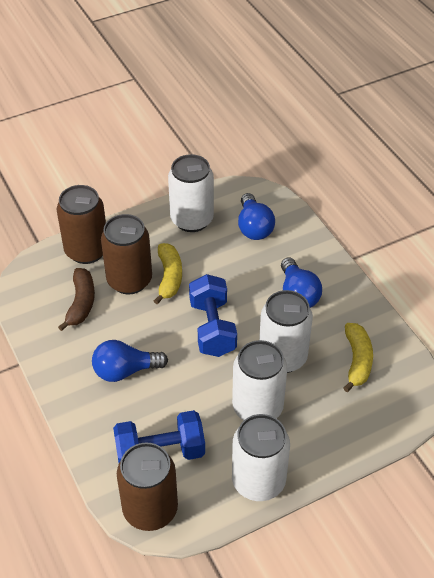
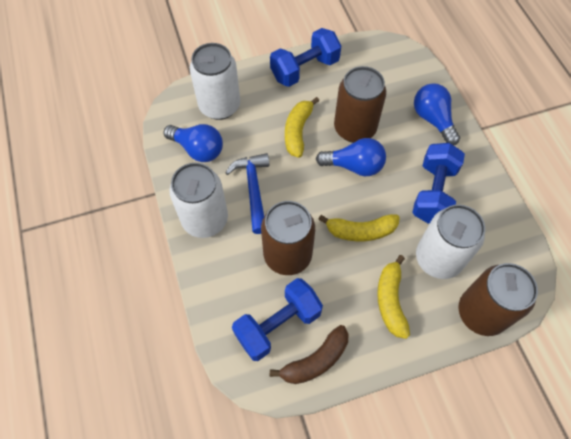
blue dumbbell: 2 -> 3
blue hammer: 0 -> 1
white can: 4 -> 3
yellow banana: 2 -> 3

